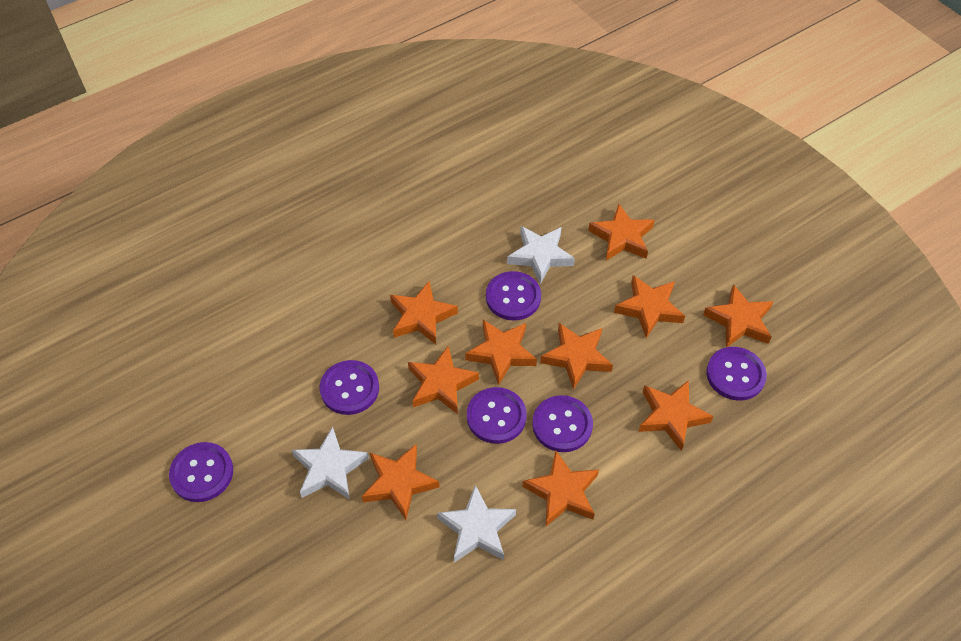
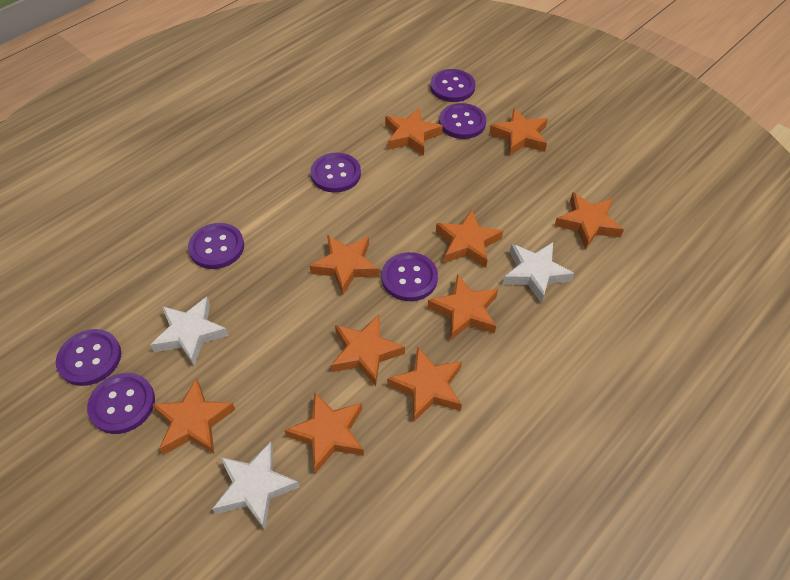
purple button: 6 -> 7

